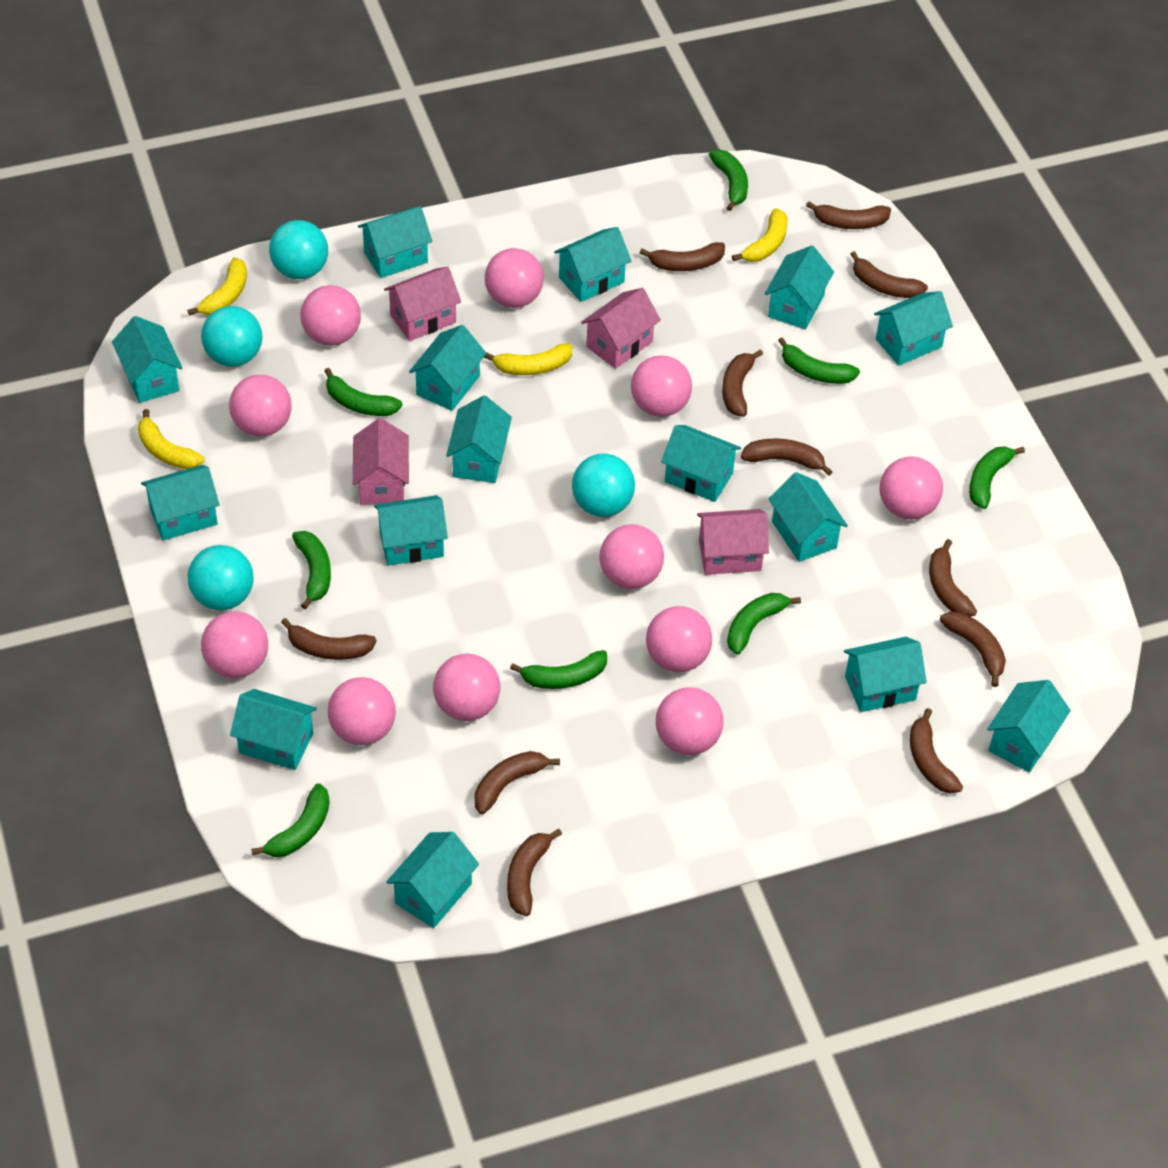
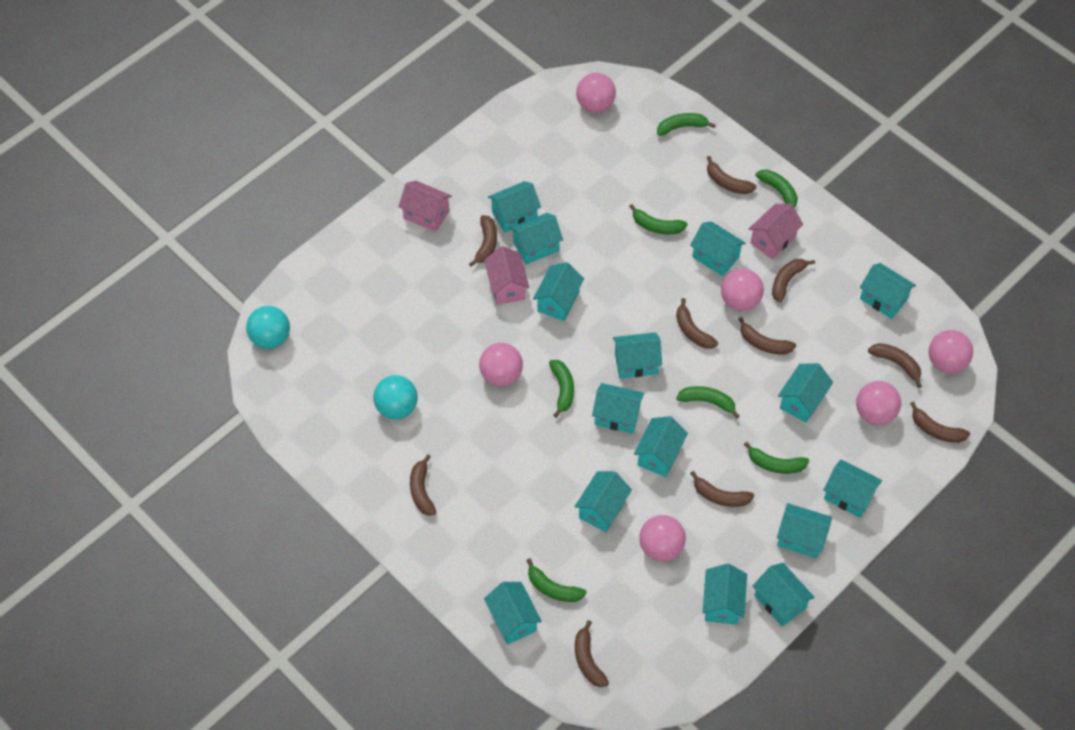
brown banana: 11 -> 10
green banana: 8 -> 7
pink ball: 11 -> 6
pink house: 4 -> 3
turquoise ball: 4 -> 2
yellow banana: 4 -> 0

